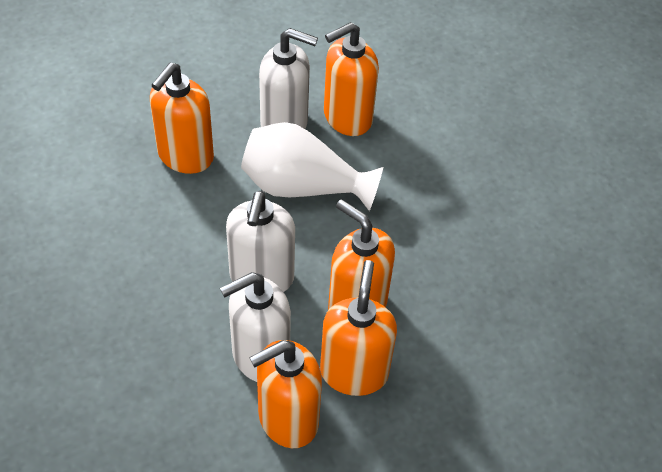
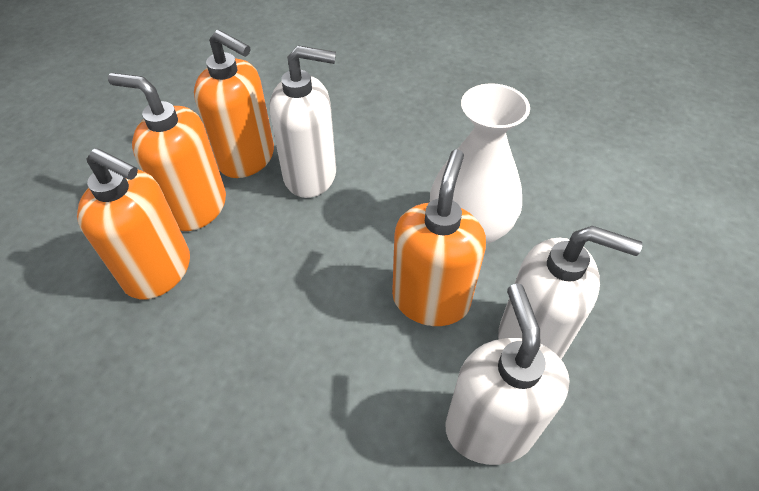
orange soap dispenser: 5 -> 4

